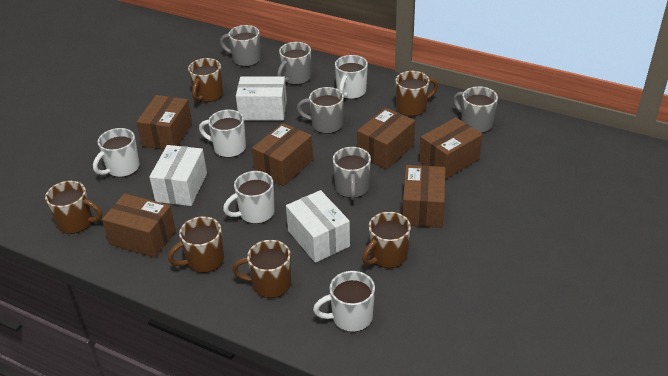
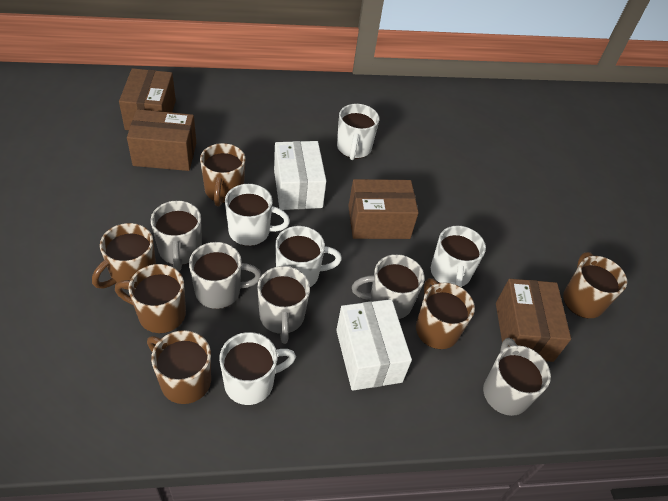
brown box: 6 -> 4
white box: 3 -> 2

